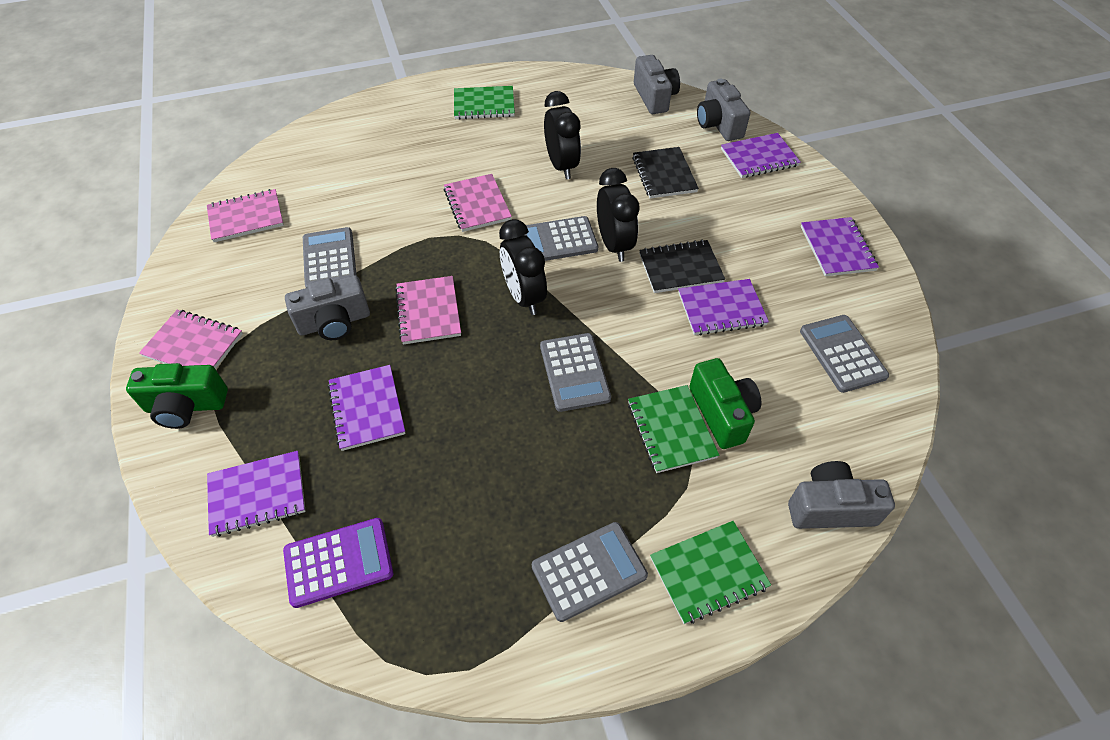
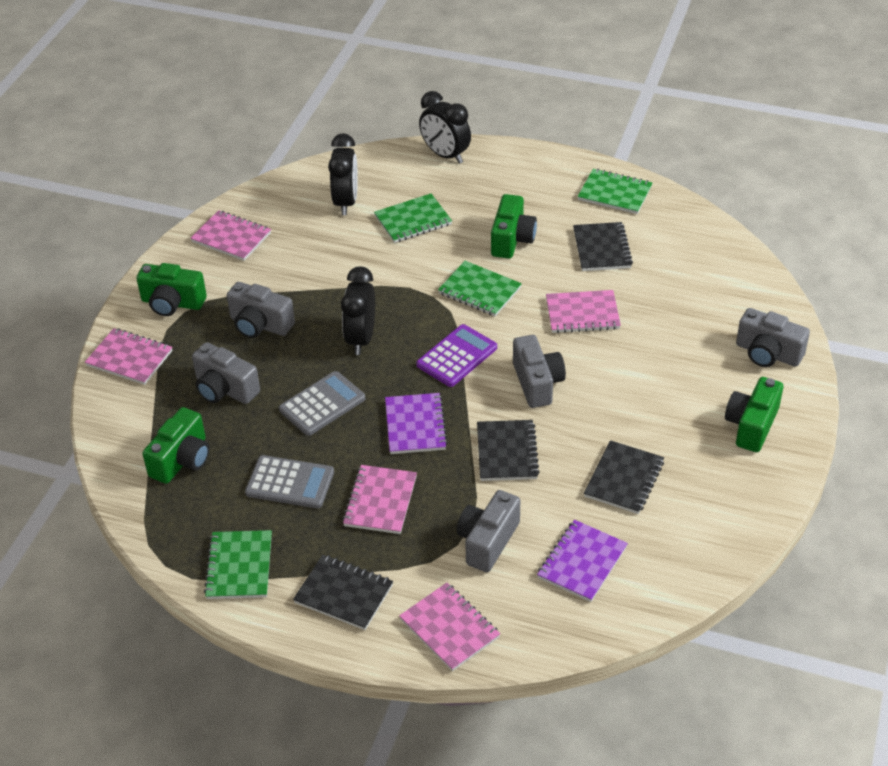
black notebook: 2 -> 4
green camera: 2 -> 4
green notebook: 3 -> 4
grey calculator: 5 -> 2
grey camera: 4 -> 5
pink notebook: 4 -> 5
purple notebook: 5 -> 2

